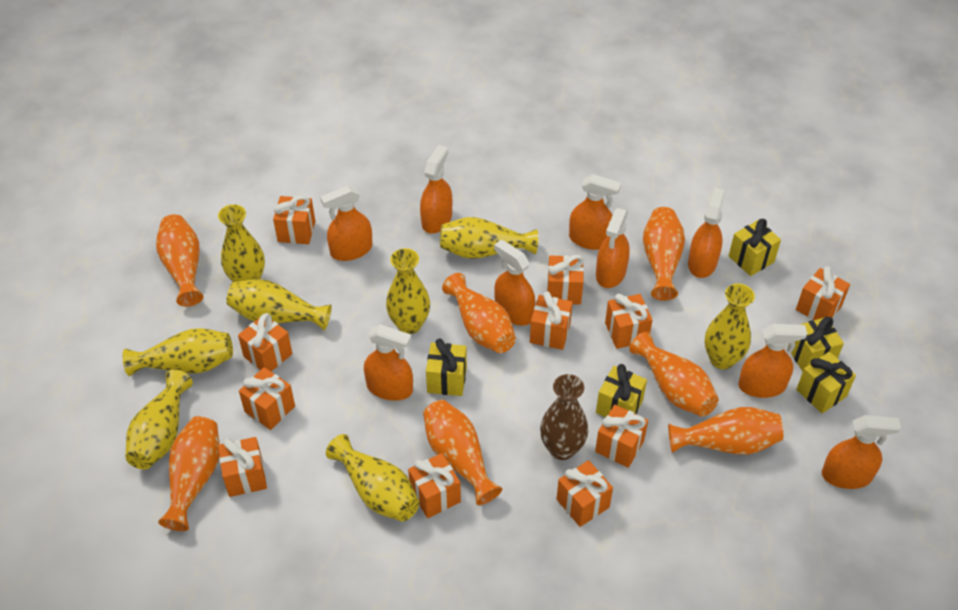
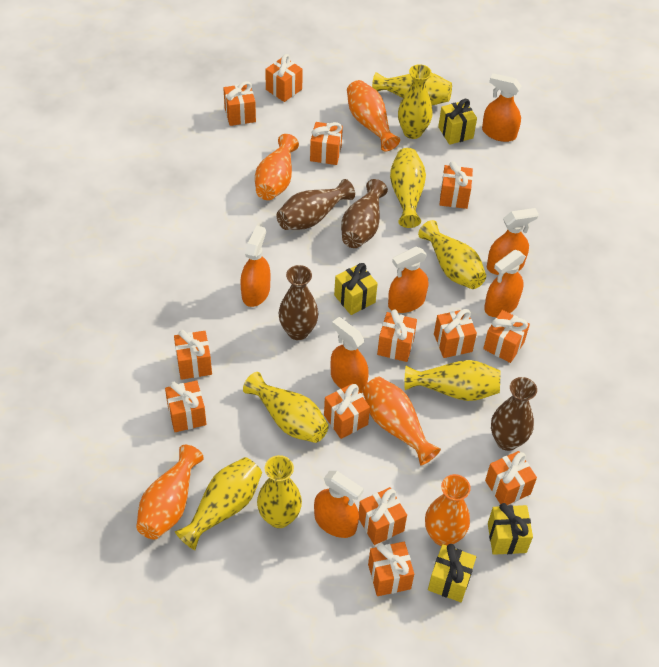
brown vase: 1 -> 4
orange gift: 11 -> 13
orange spray bottle: 9 -> 7
orange vase: 7 -> 5
yellow gift: 5 -> 4

